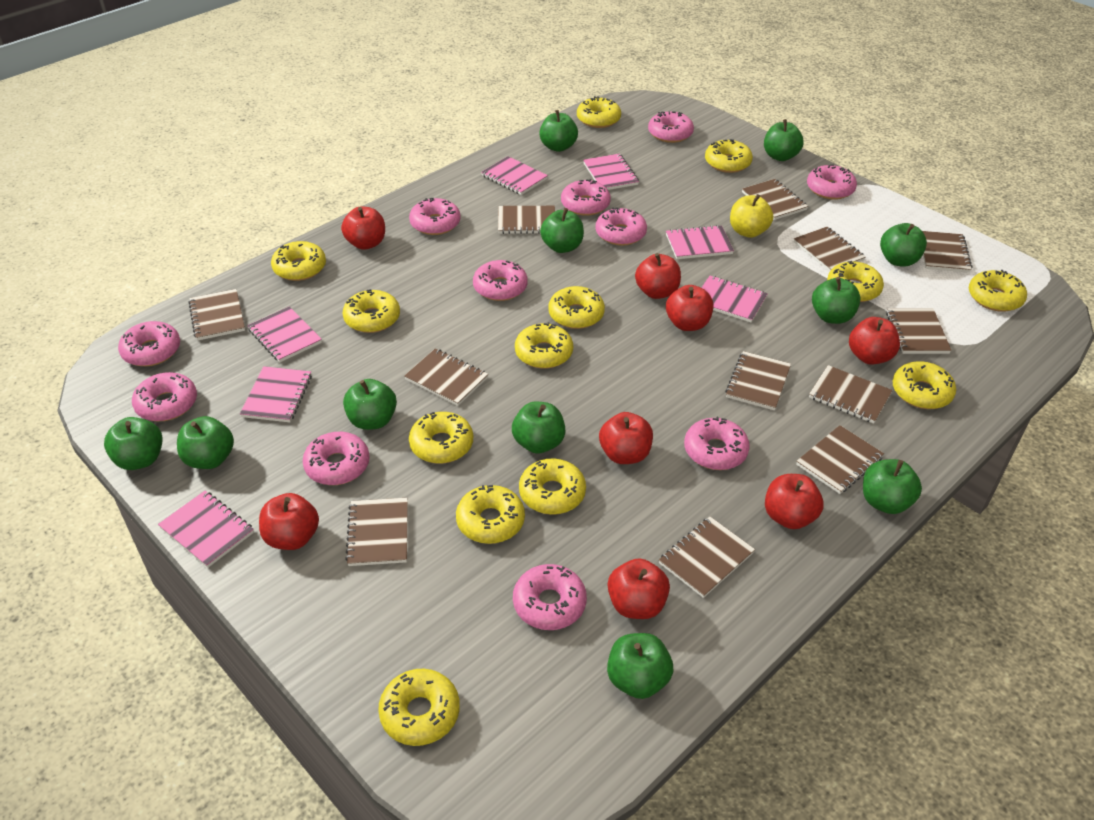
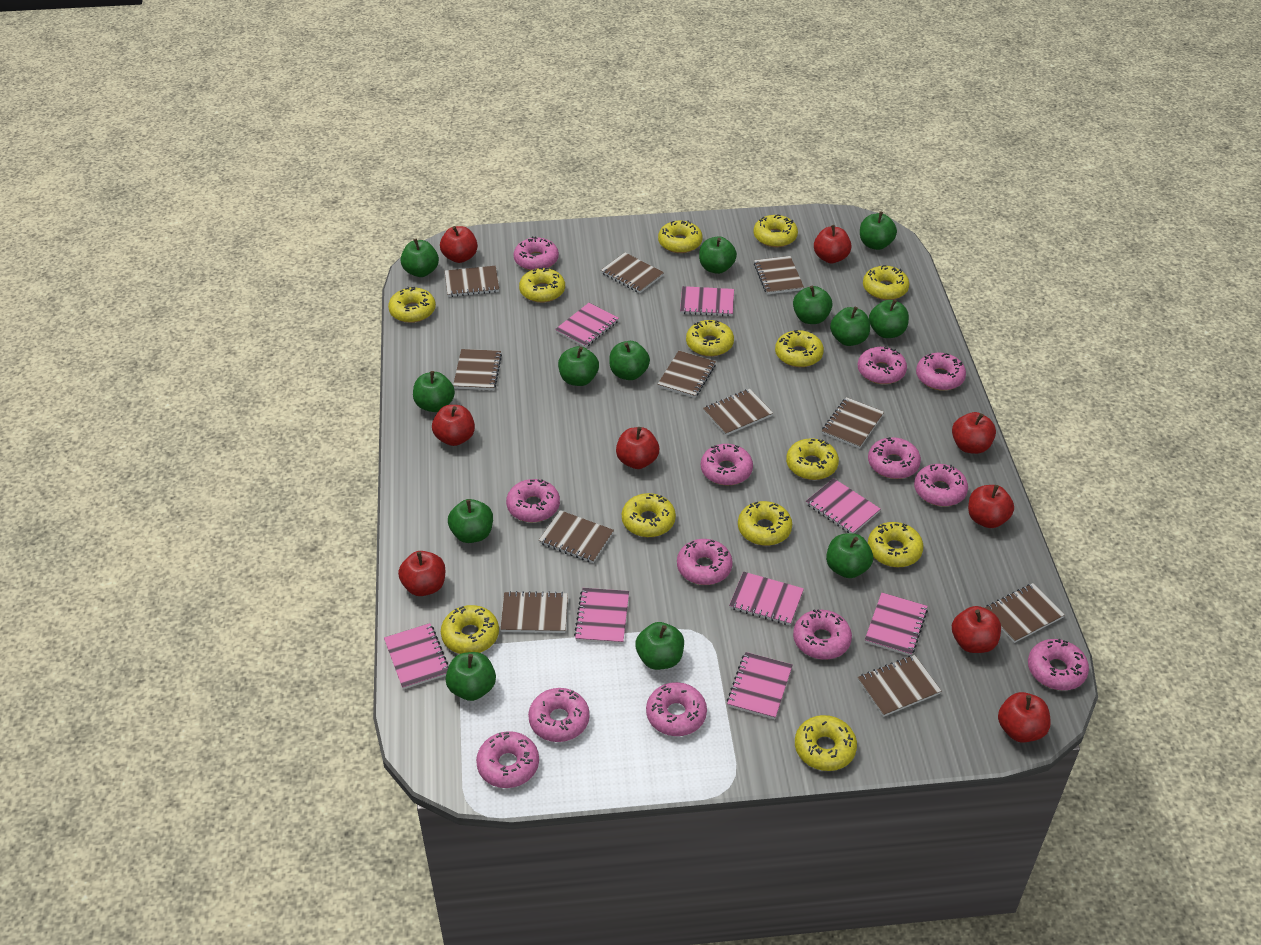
brown notebook: 12 -> 11
green apple: 11 -> 13
pink donut: 11 -> 13
pink notebook: 7 -> 8
red apple: 8 -> 9
yellow apple: 1 -> 0

